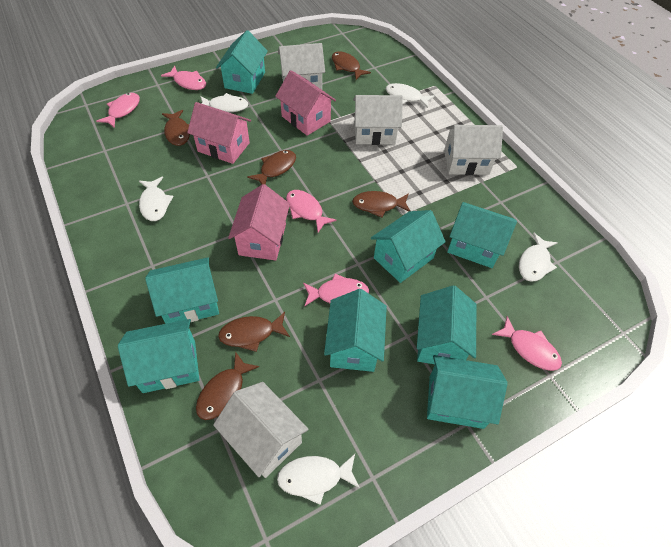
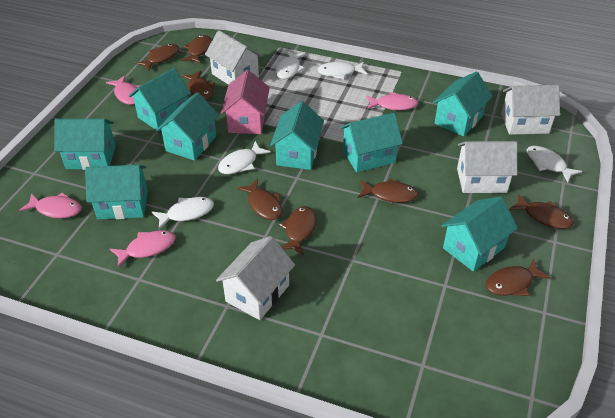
brown fish: 6 -> 8
pink fish: 5 -> 4
pink house: 3 -> 1

